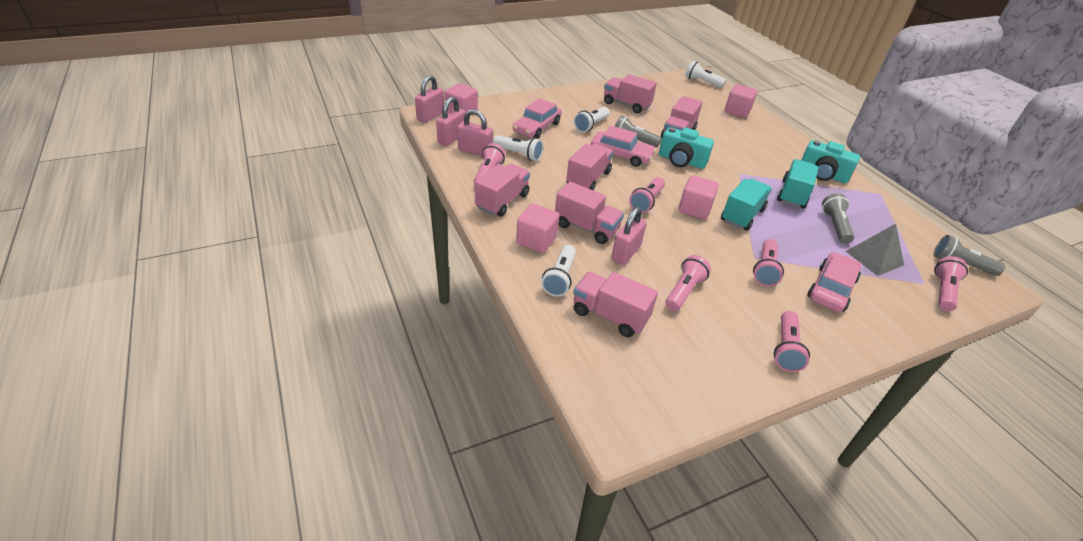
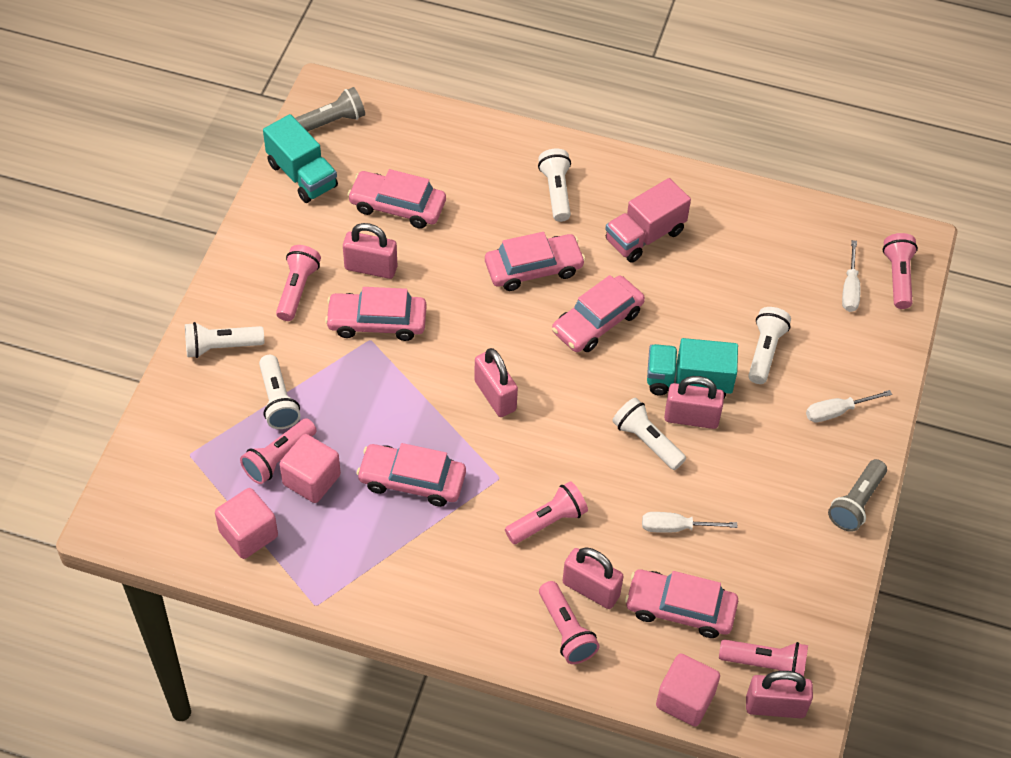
grey flashlight: 3 -> 2
grey pyramid: 1 -> 0
pink car: 3 -> 6
pink cube: 4 -> 3
pink padlock: 4 -> 5
pink truck: 6 -> 1
turquoise camera: 2 -> 0
white flashlight: 4 -> 5
white screwdriver: 0 -> 3

